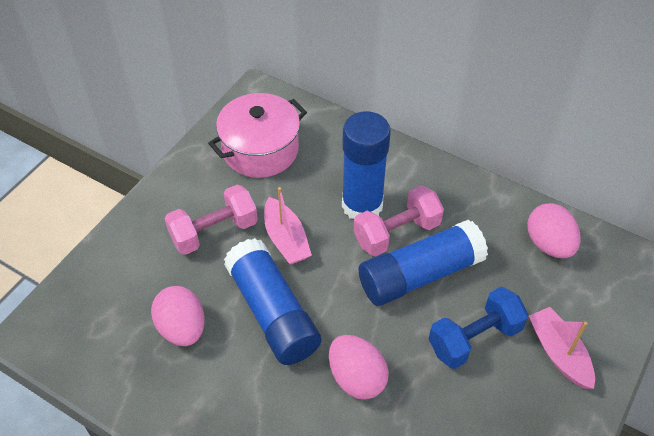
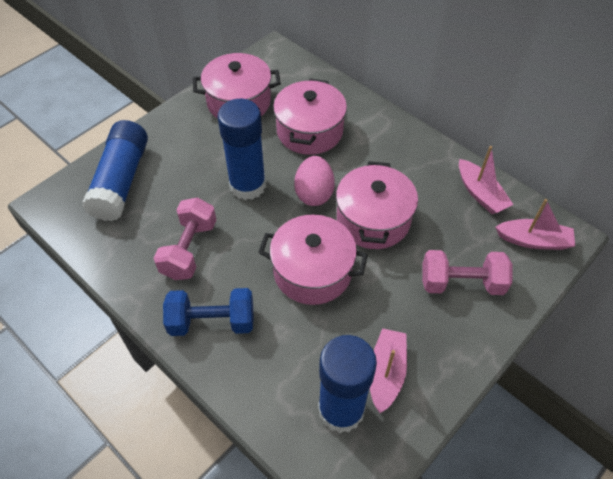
pink boat: 2 -> 3
pink egg: 3 -> 1
pink pot: 1 -> 4

